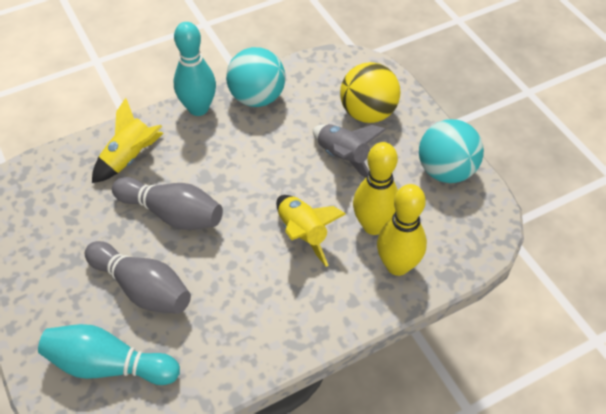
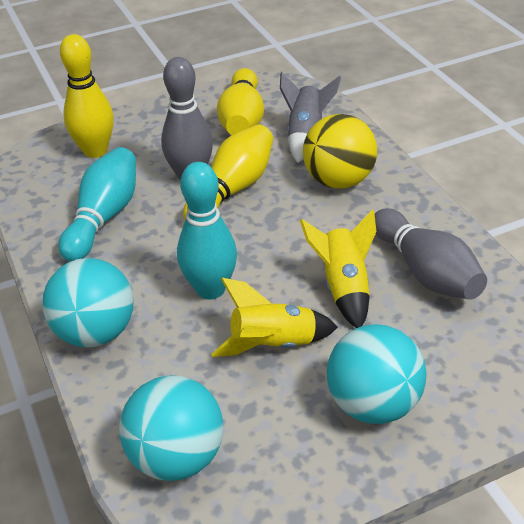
turquoise ball: 2 -> 3
yellow bowling pin: 2 -> 3

